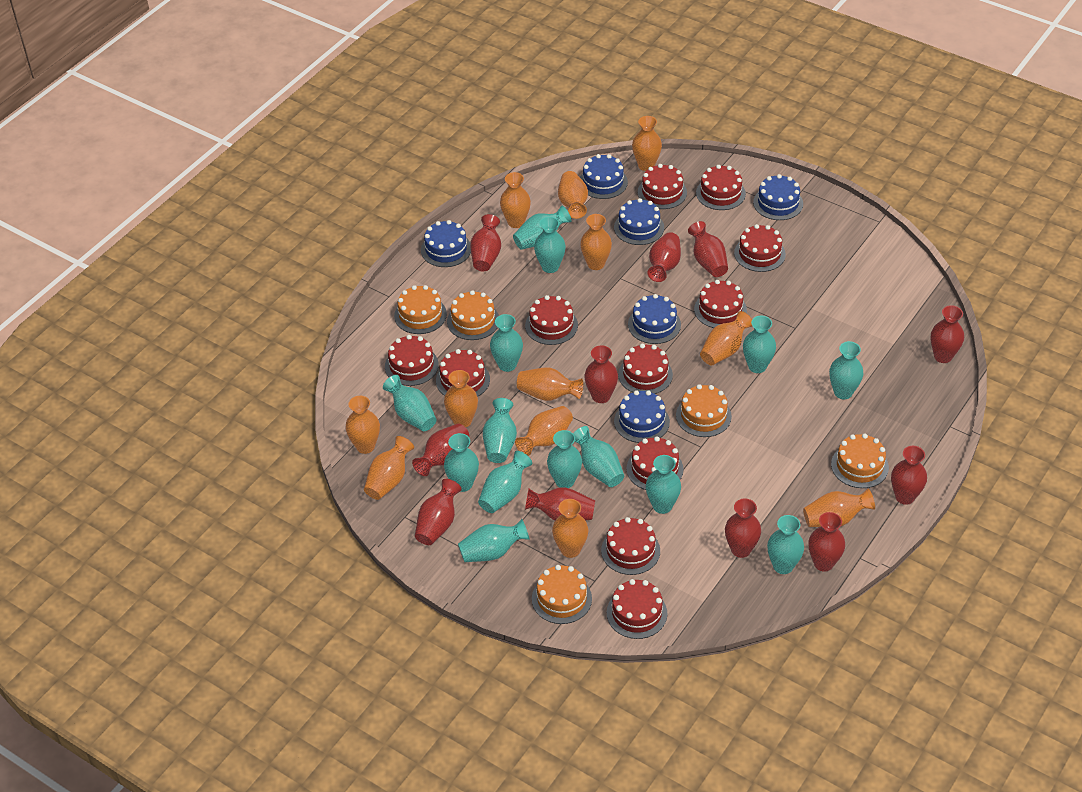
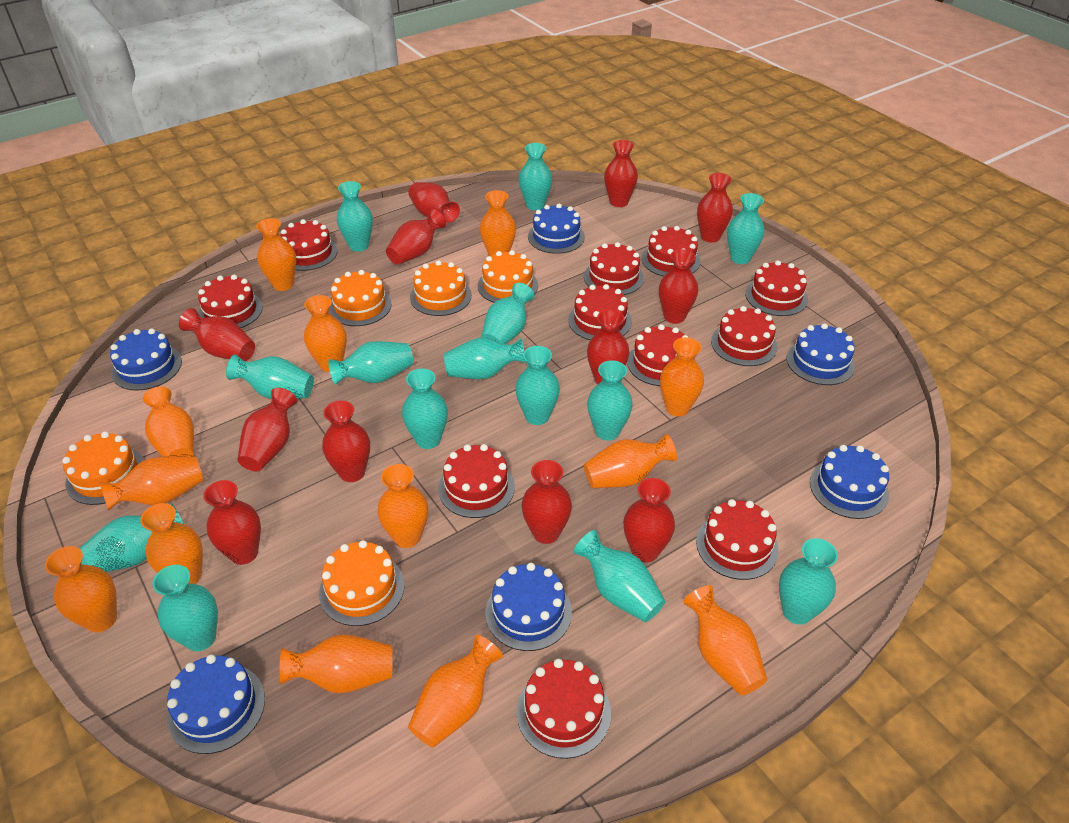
orange vase: 12 -> 13
red vase: 11 -> 12

